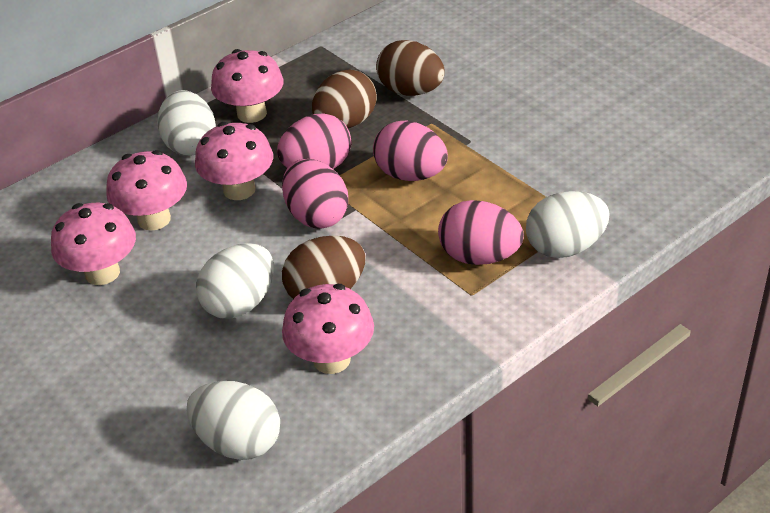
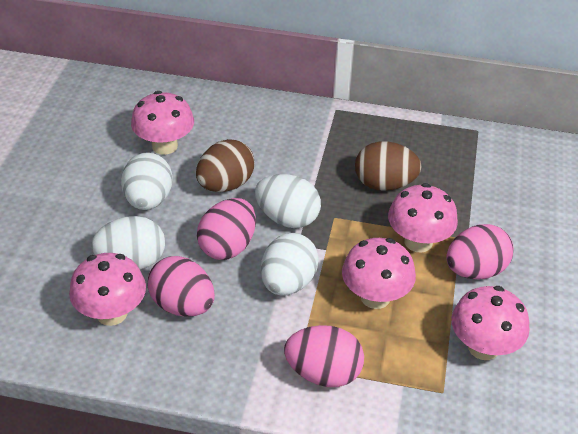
brown egg: 3 -> 2

